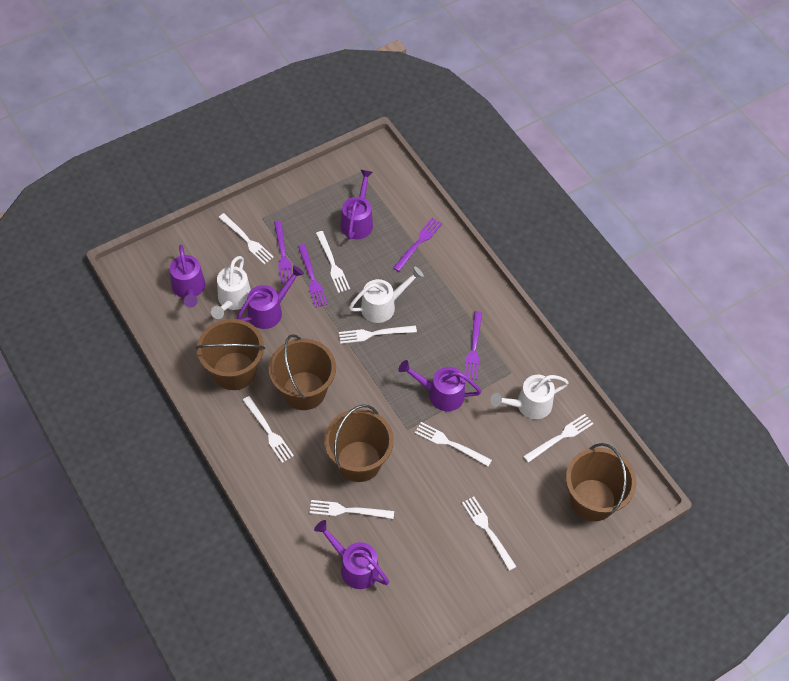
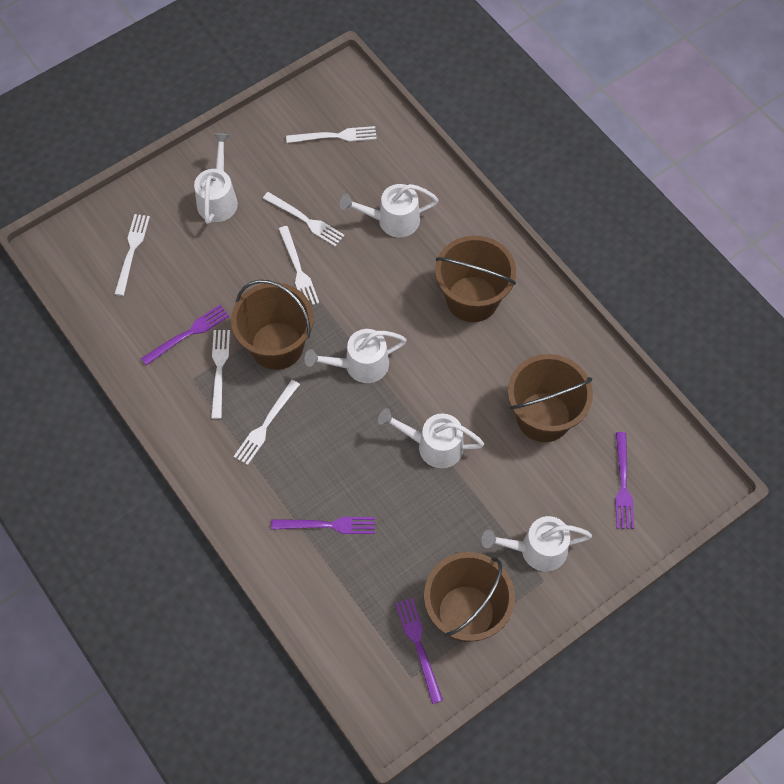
purple watering can: 5 -> 0
white fork: 8 -> 6
white watering can: 3 -> 5

